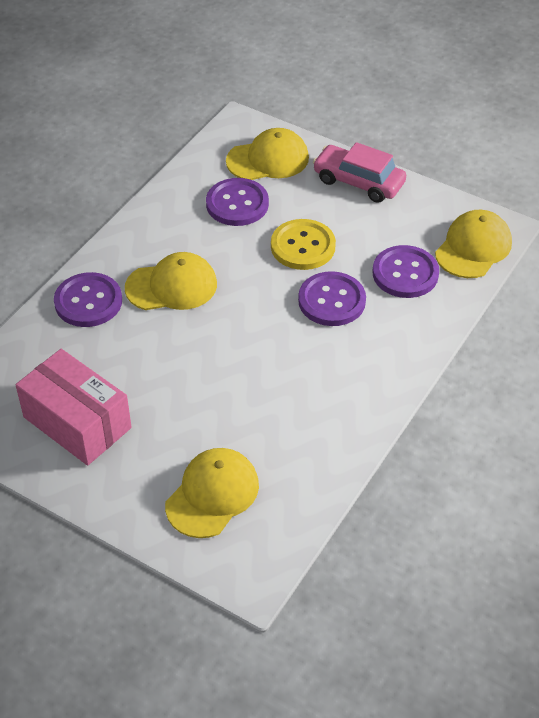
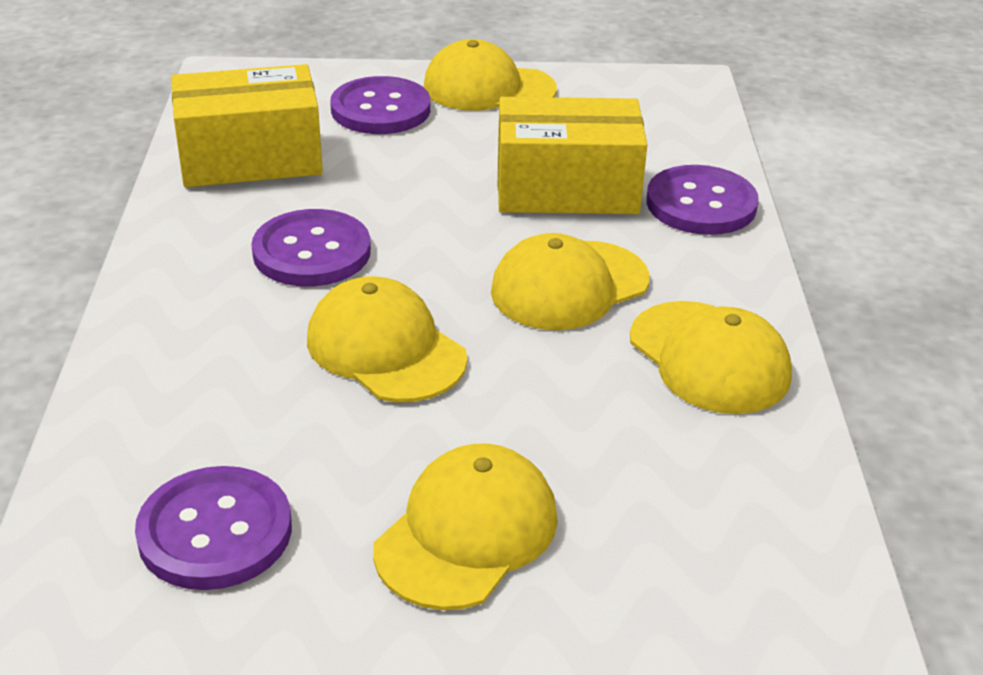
pink box: 1 -> 0
pink car: 1 -> 0
yellow box: 0 -> 2
yellow button: 1 -> 0
yellow cap: 4 -> 5

